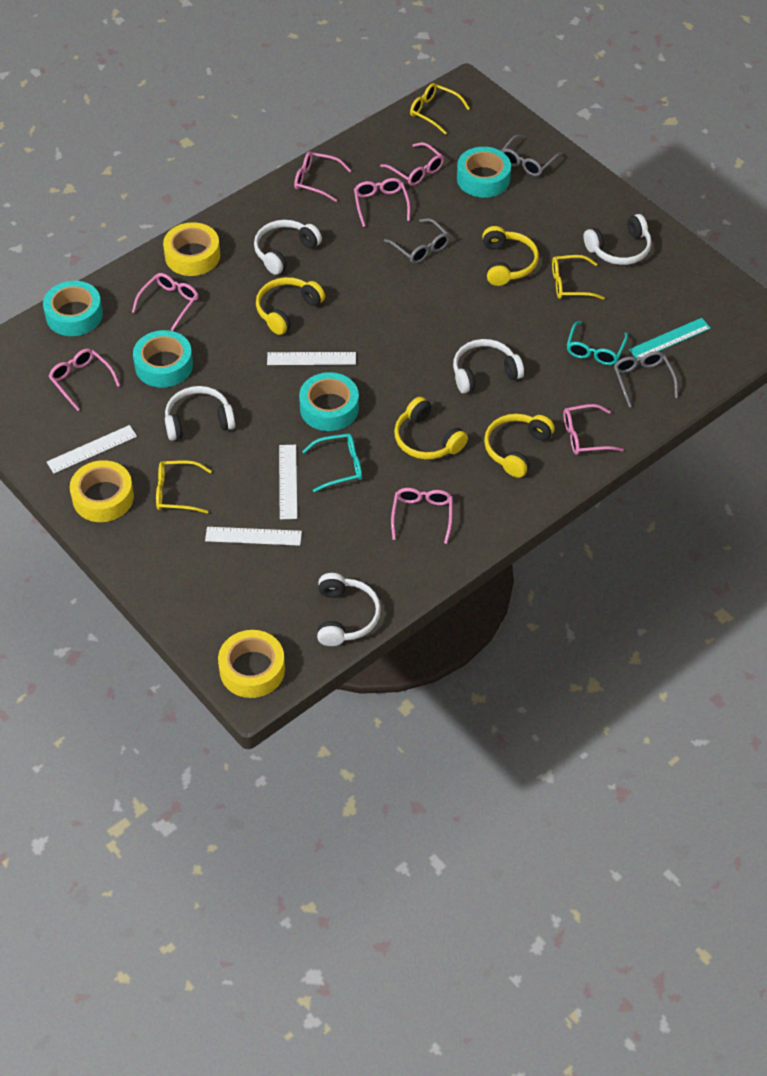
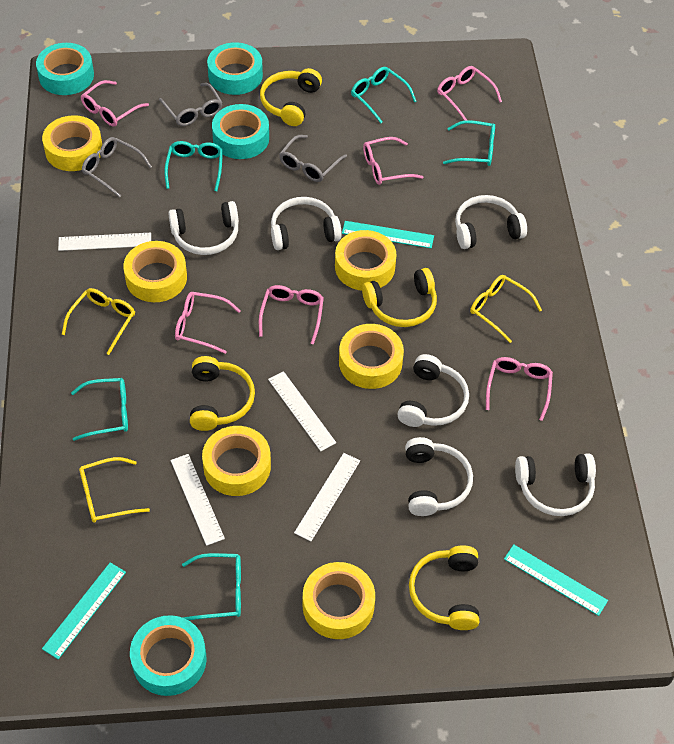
pink glasses: 7 -> 6
turquoise glasses: 2 -> 5
turquoise ruler: 1 -> 3
white headphones: 5 -> 6
yellow tape: 3 -> 6

